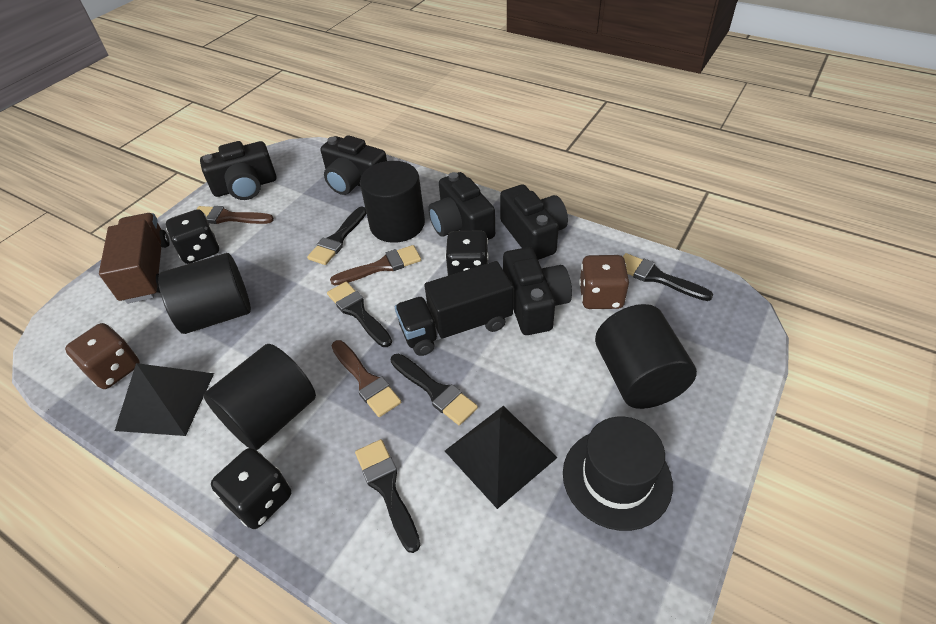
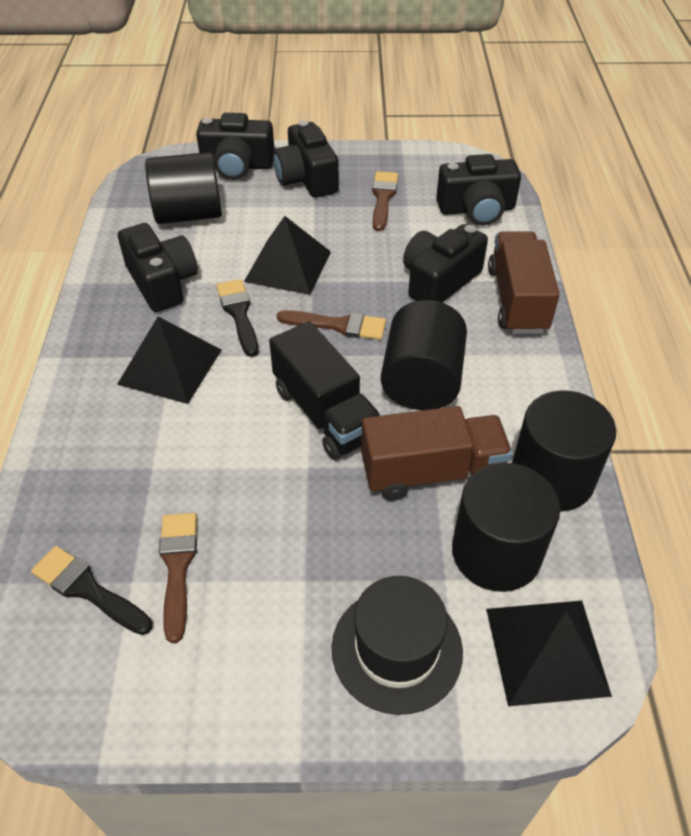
black brush: 5 -> 2
black dice: 3 -> 0
black pyramid: 2 -> 3
brown dice: 2 -> 0
brown truck: 1 -> 2

